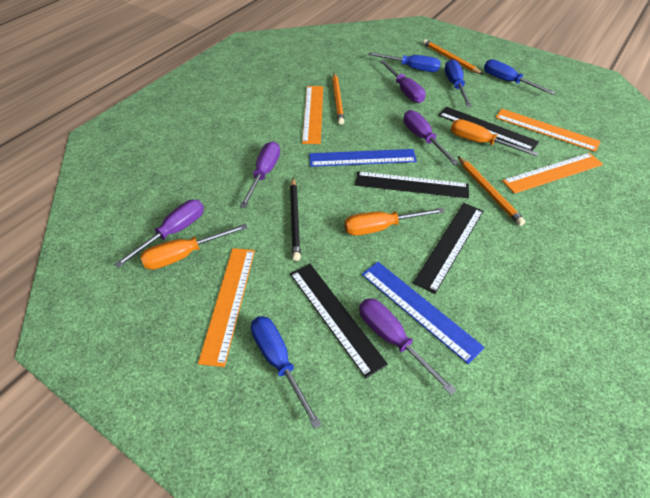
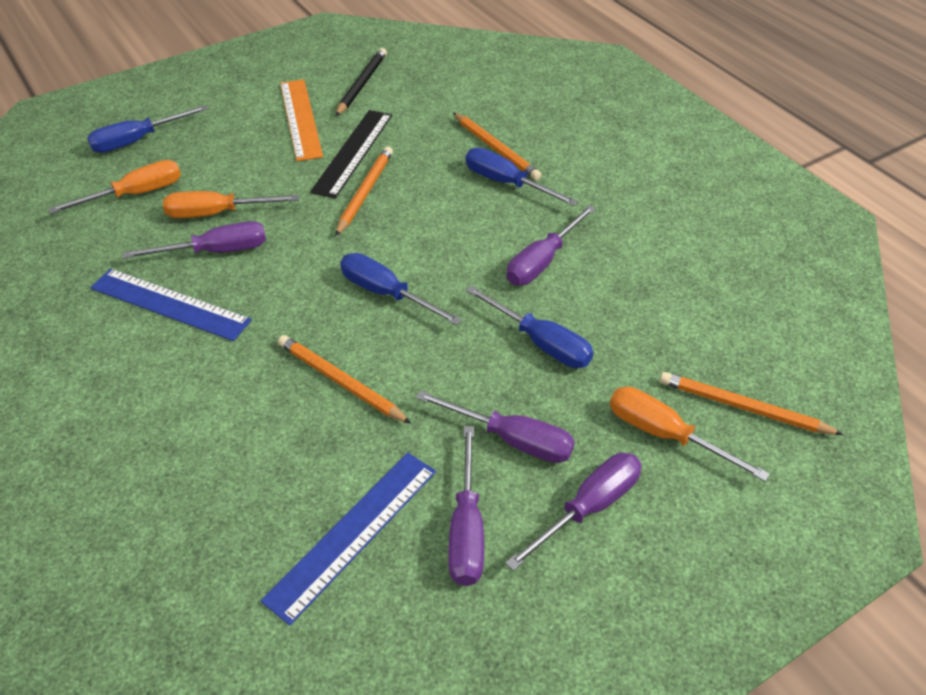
black ruler: 4 -> 1
orange pencil: 3 -> 4
orange ruler: 4 -> 1

